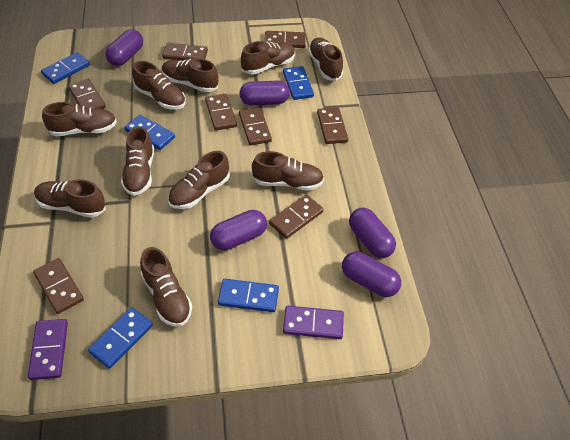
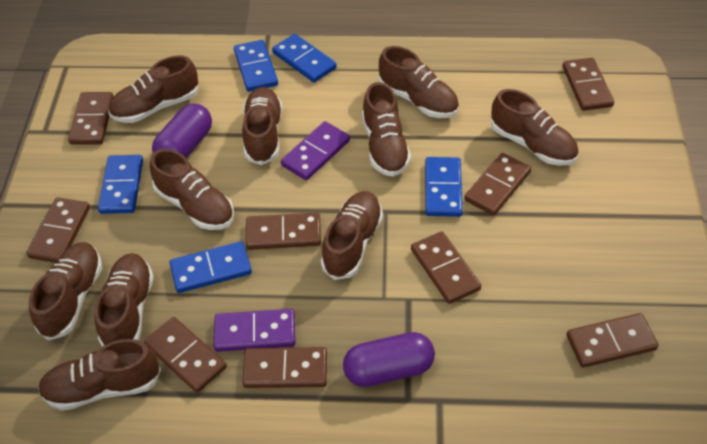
brown domino: 8 -> 9
purple capsule: 5 -> 2

